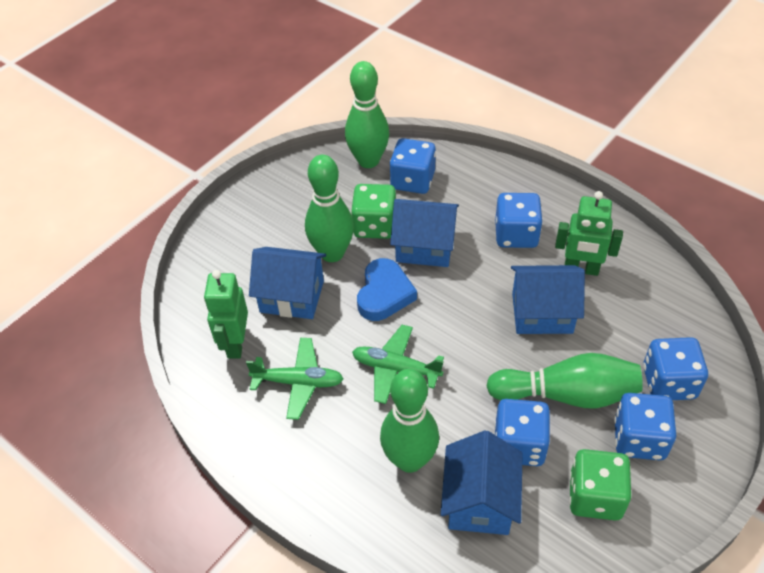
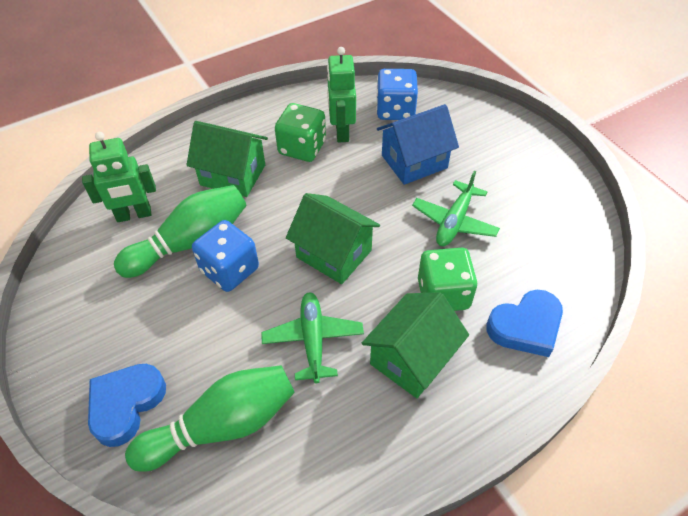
blue dice: 5 -> 2
blue heart: 1 -> 2
blue house: 4 -> 1
green bowling pin: 4 -> 2
green house: 0 -> 3

